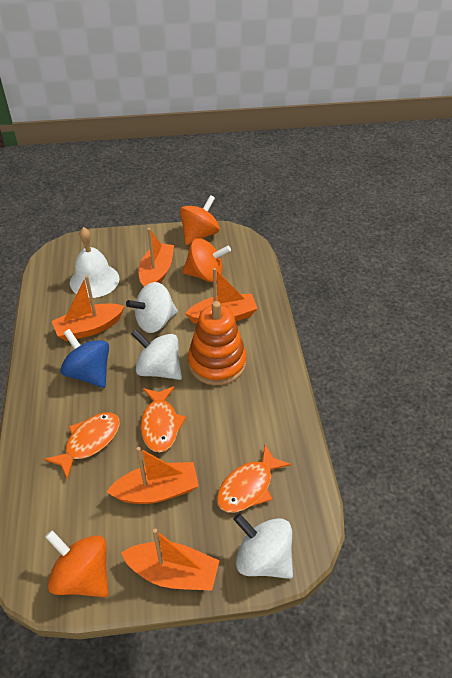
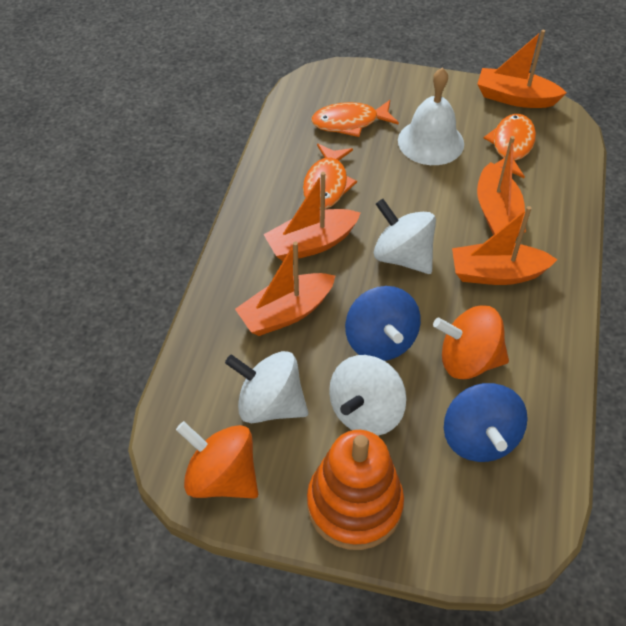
blue spinning top: 1 -> 2
orange spinning top: 3 -> 2

